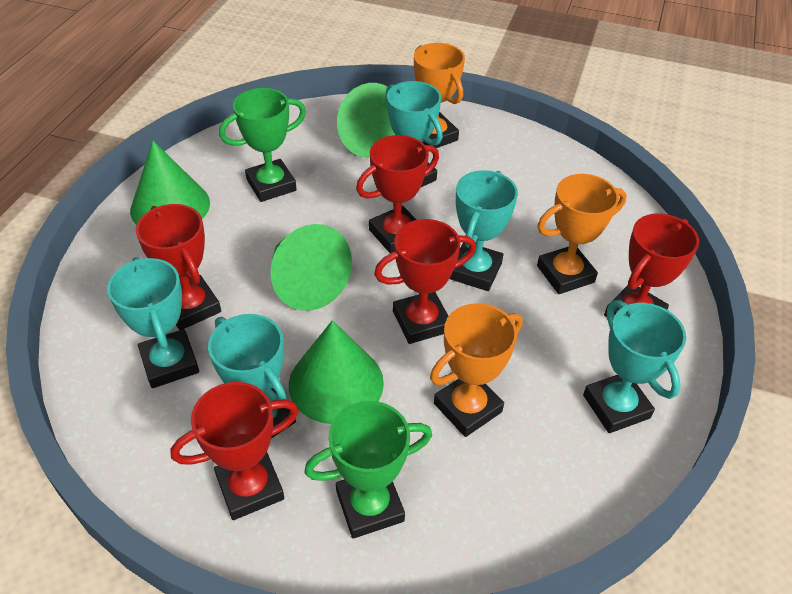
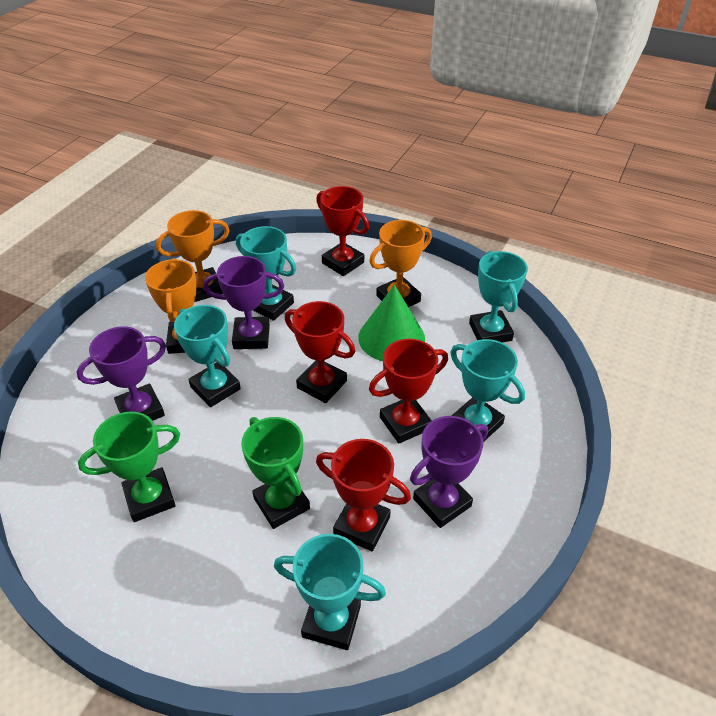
green cone: 4 -> 1
purple trophy: 0 -> 3
red trophy: 5 -> 4

